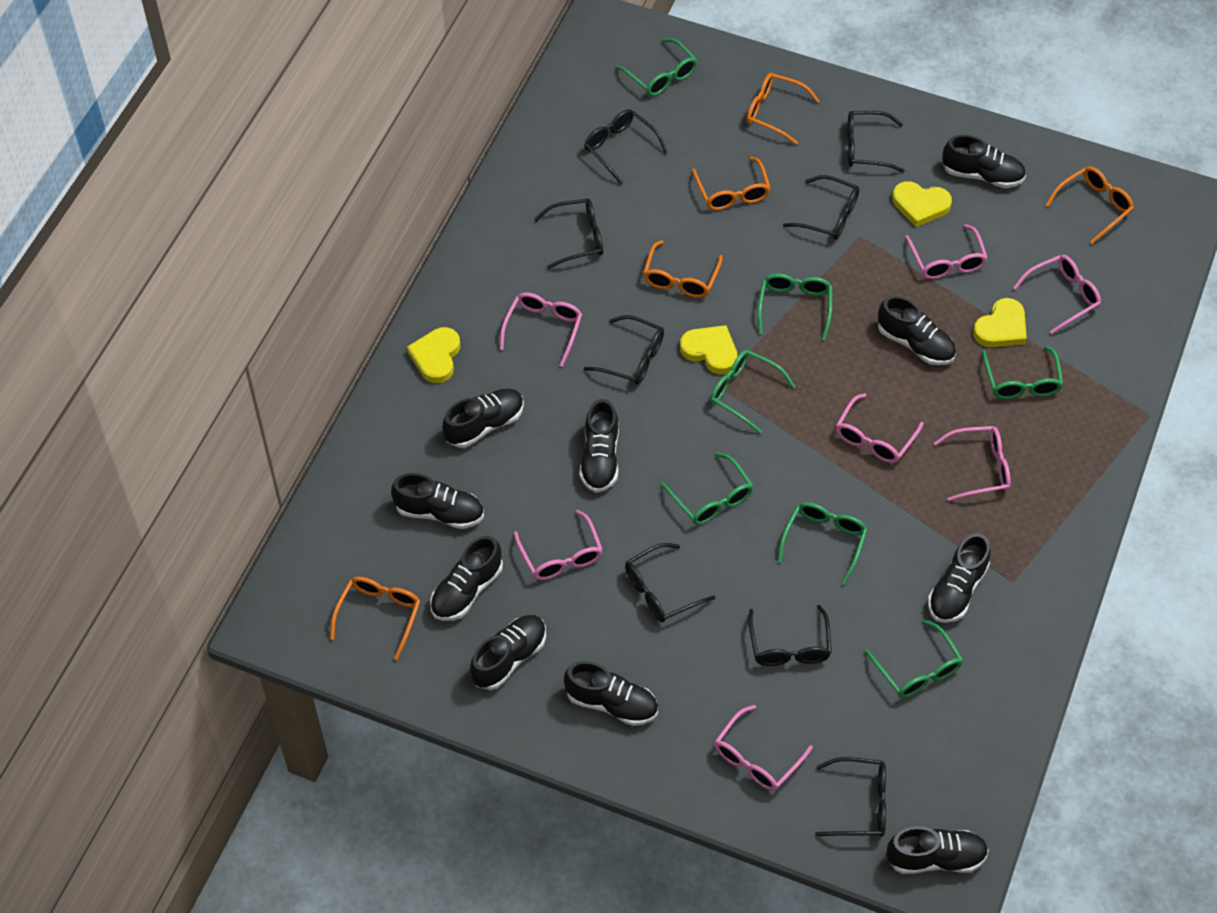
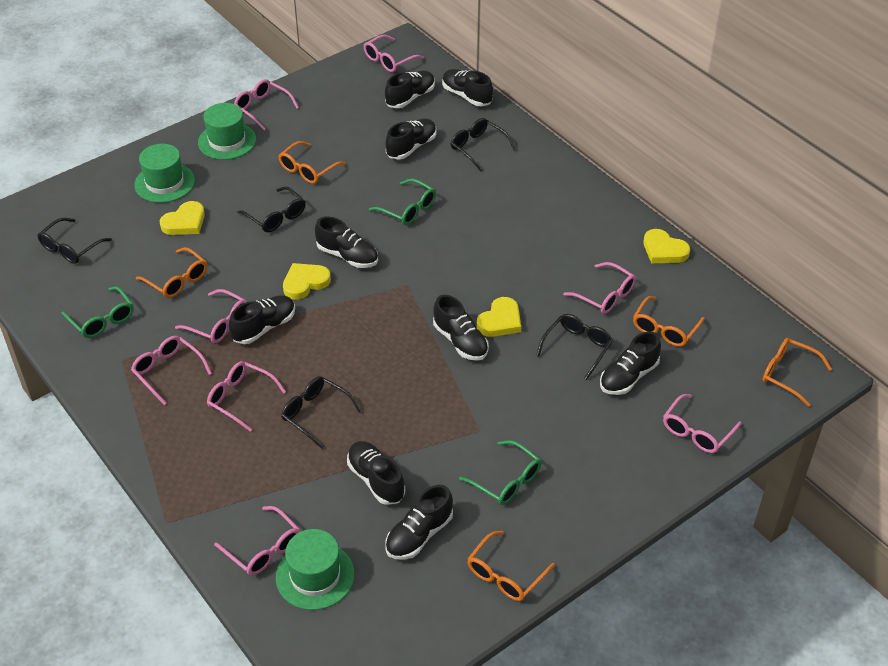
black glasses: 8 -> 5
black shoe: 10 -> 9
green glasses: 7 -> 3
green hat: 0 -> 3
pink glasses: 7 -> 8

